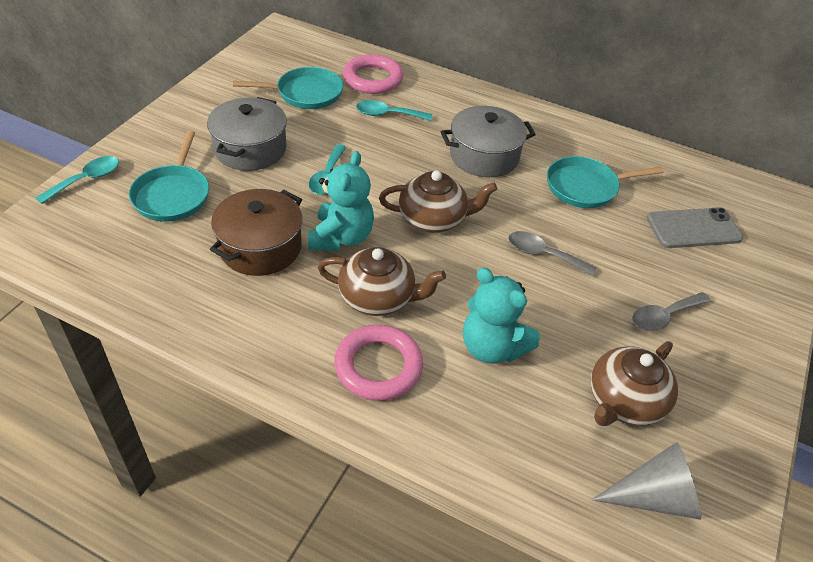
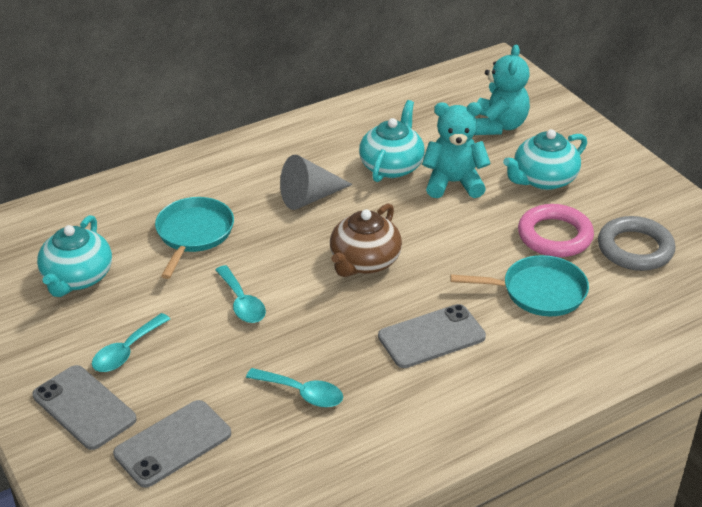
brown pot: 1 -> 0
brown teapot: 3 -> 1
grey phone: 1 -> 3
grey pot: 2 -> 0
grey ring: 0 -> 1
grey spoon: 2 -> 0
pink ring: 2 -> 1
turquoise pan: 3 -> 2
turquoise teapot: 0 -> 3

